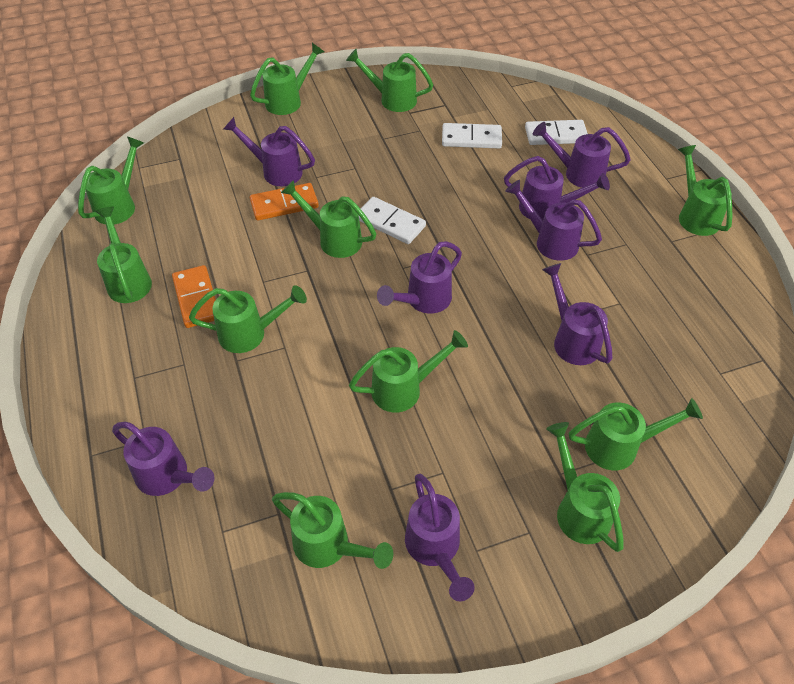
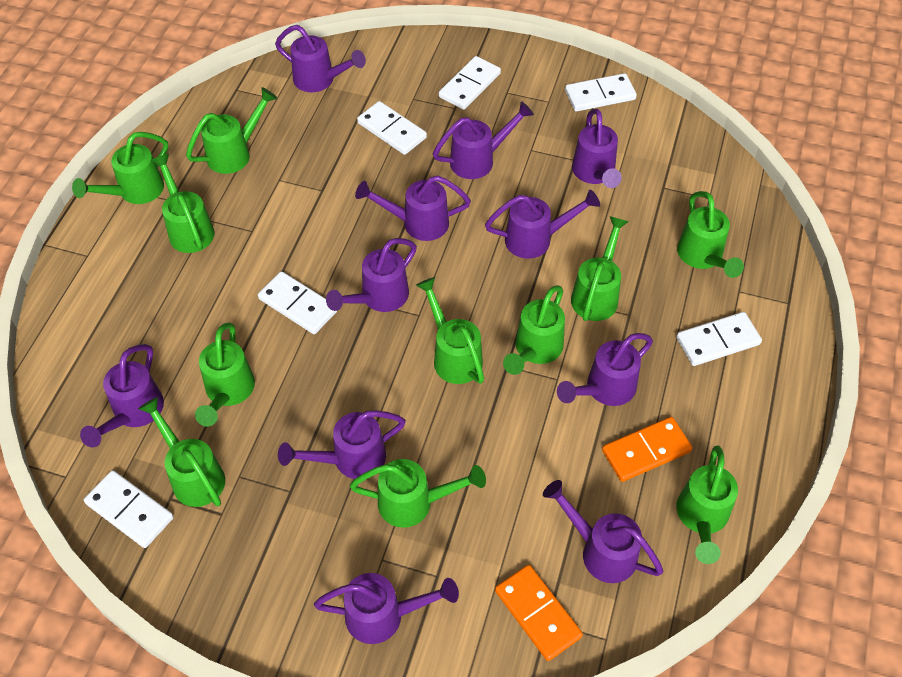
purple watering can: 8 -> 11
white domino: 3 -> 6

